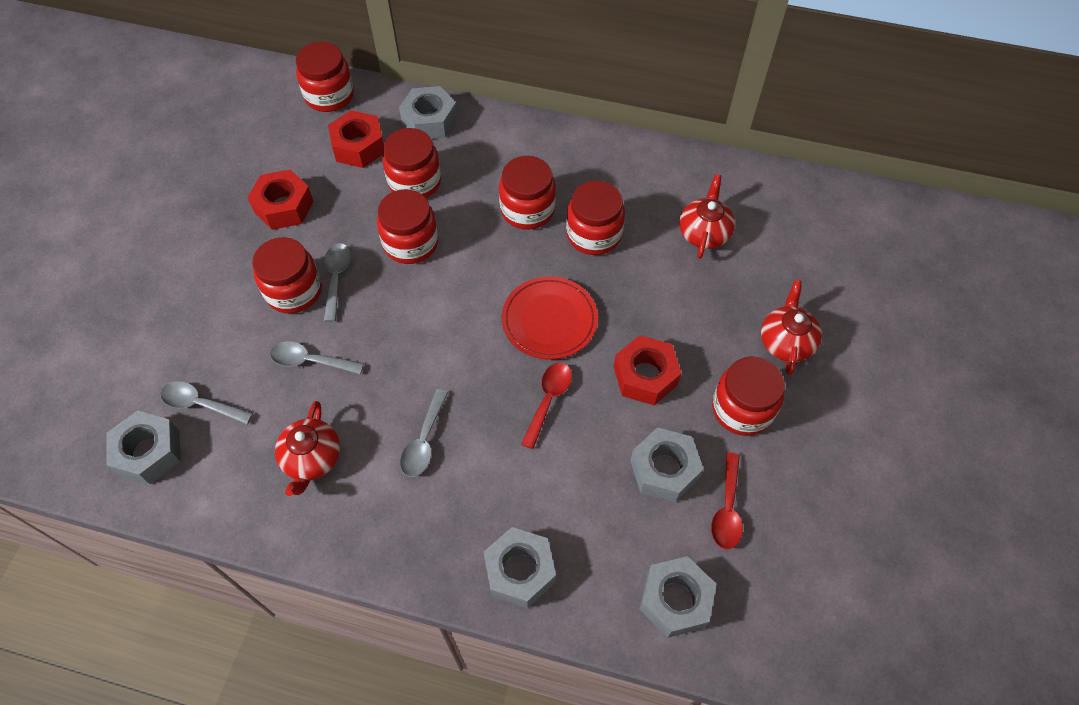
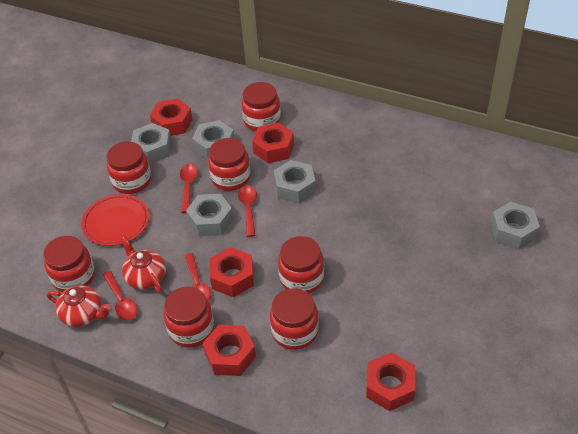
grey spoon: 4 -> 0
red nut: 3 -> 5
red spoon: 2 -> 4
red teapot: 3 -> 2

